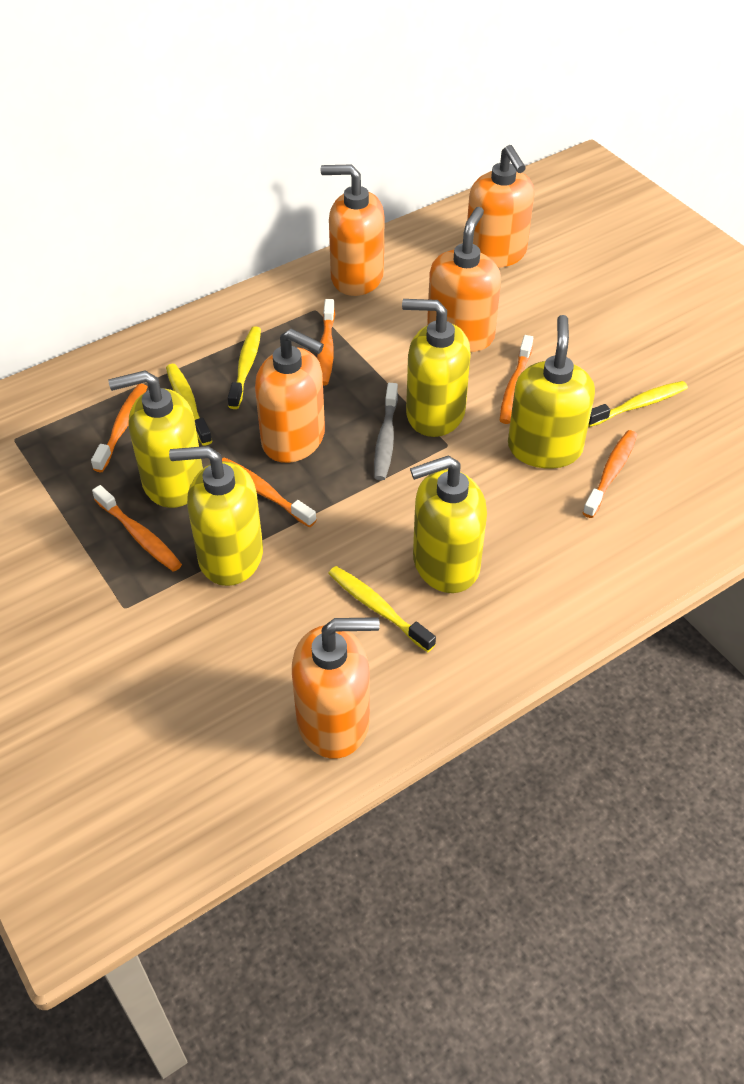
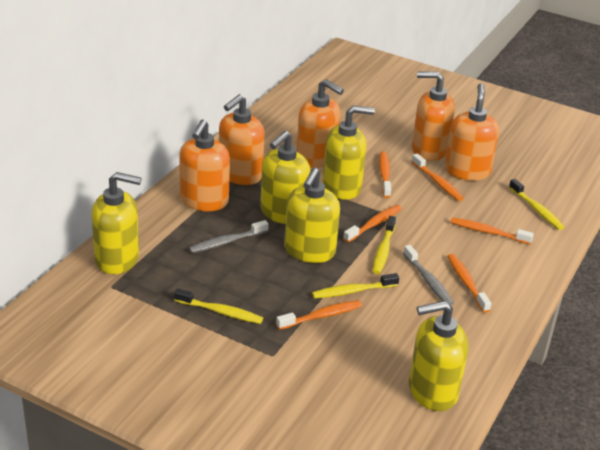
grey toothbrush: 1 -> 2

